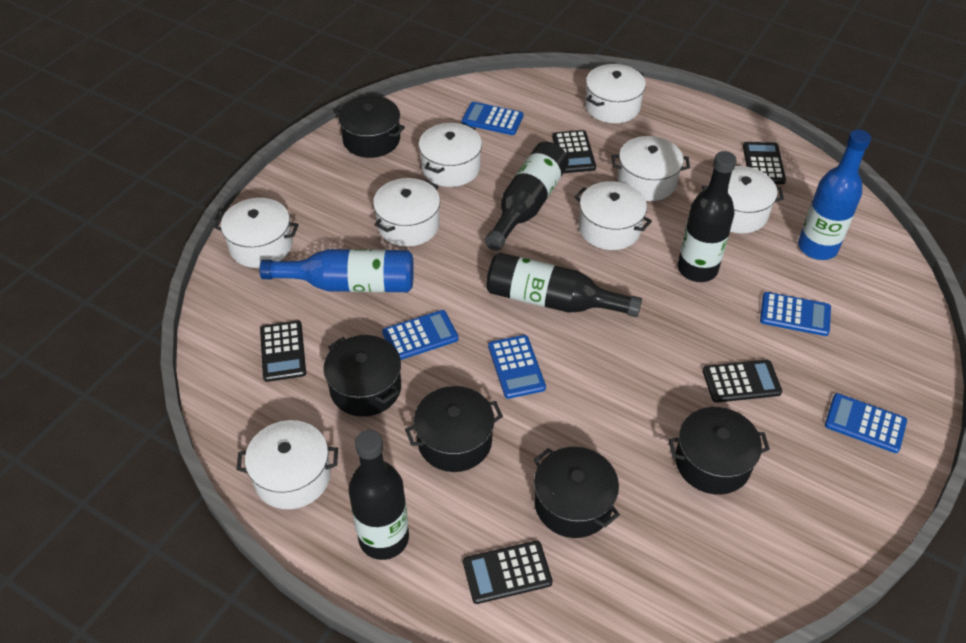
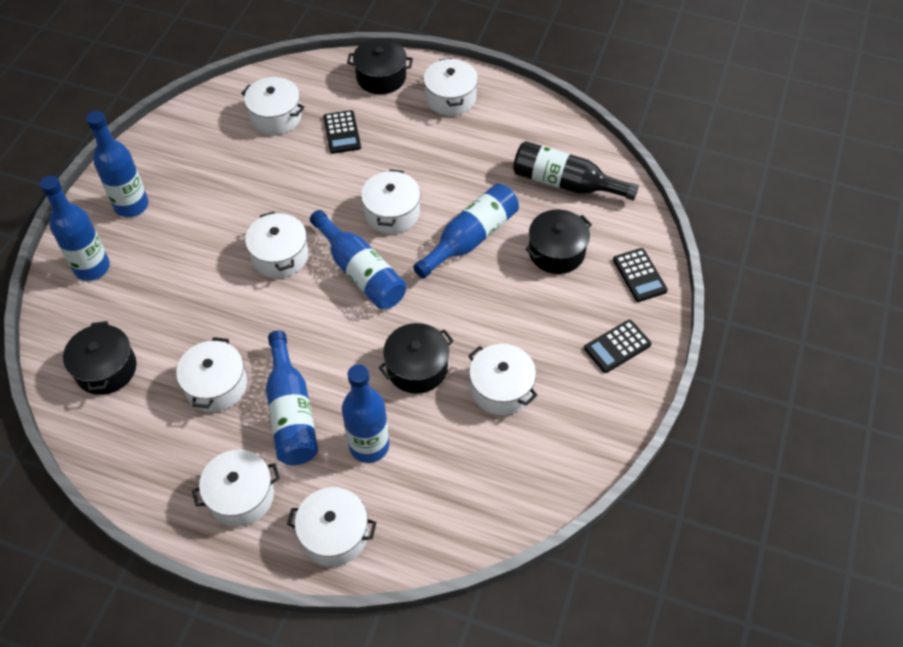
black bottle: 4 -> 1
black calculator: 5 -> 3
black pot: 5 -> 4
blue bottle: 2 -> 6
blue calculator: 5 -> 0

